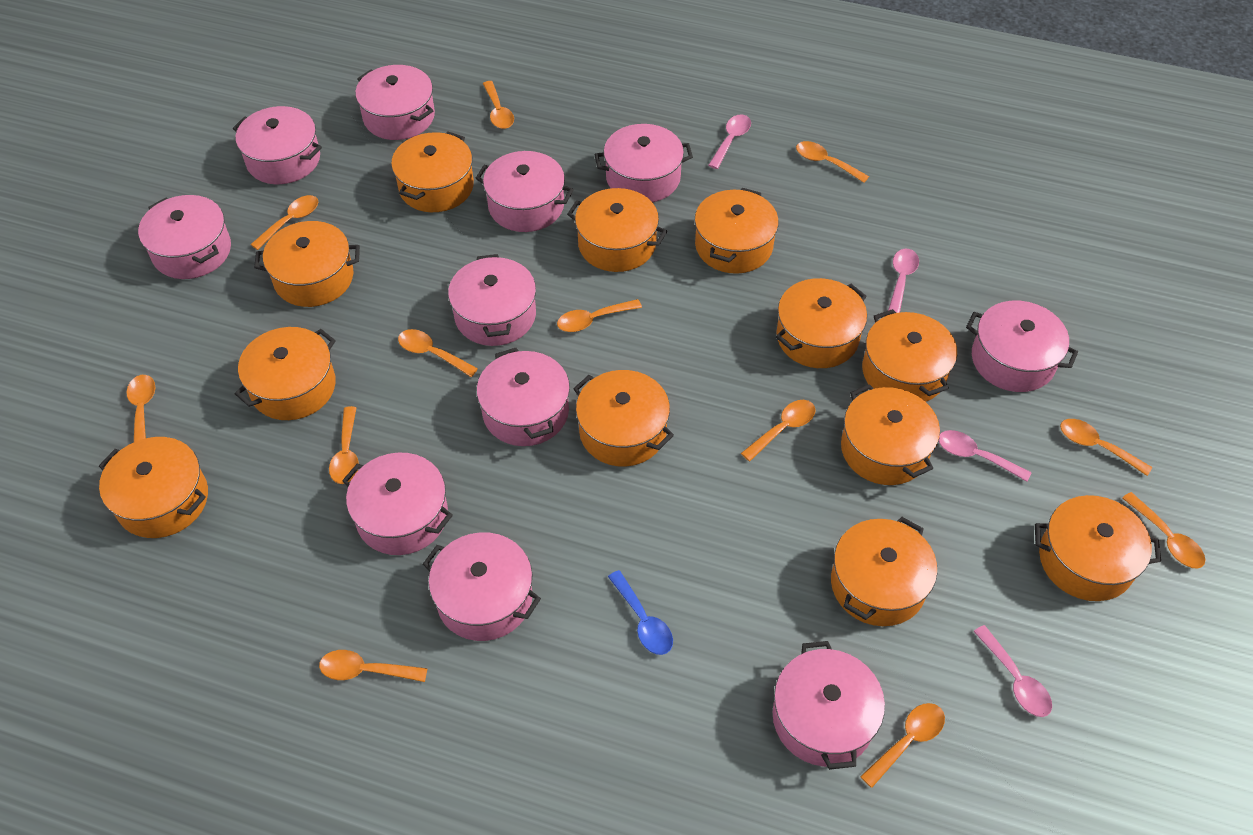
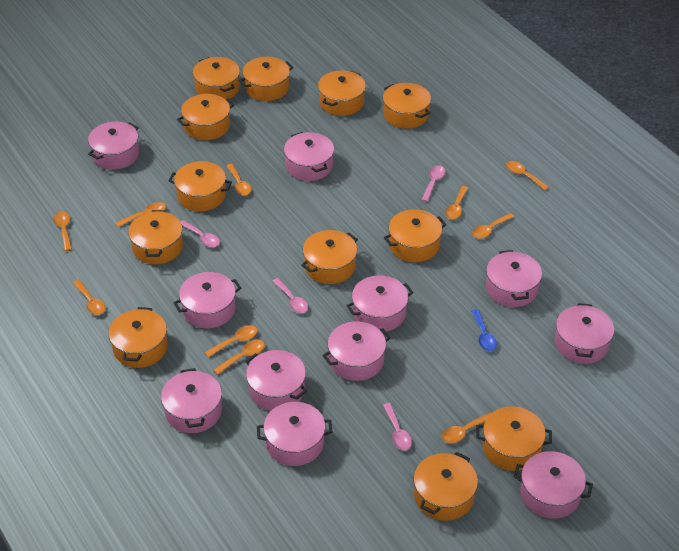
orange spoon: 12 -> 10

